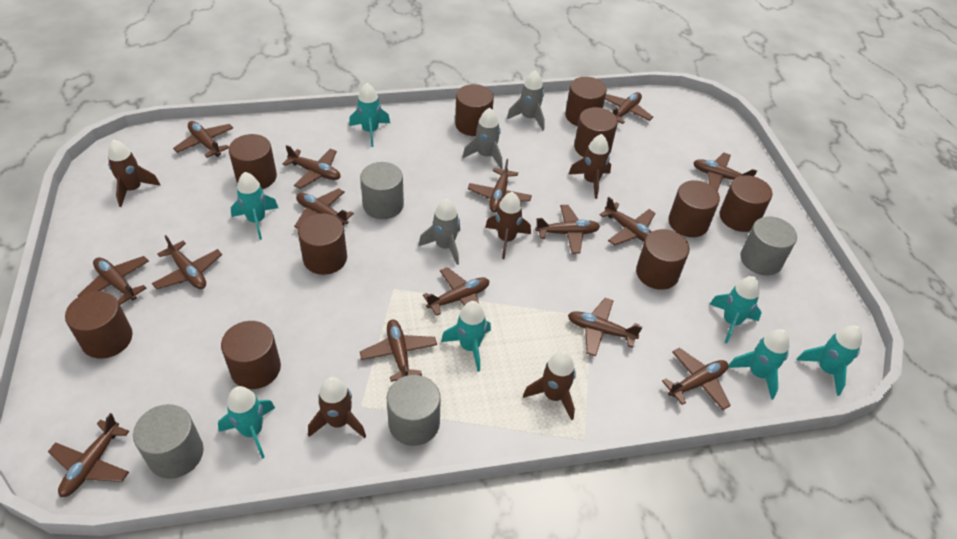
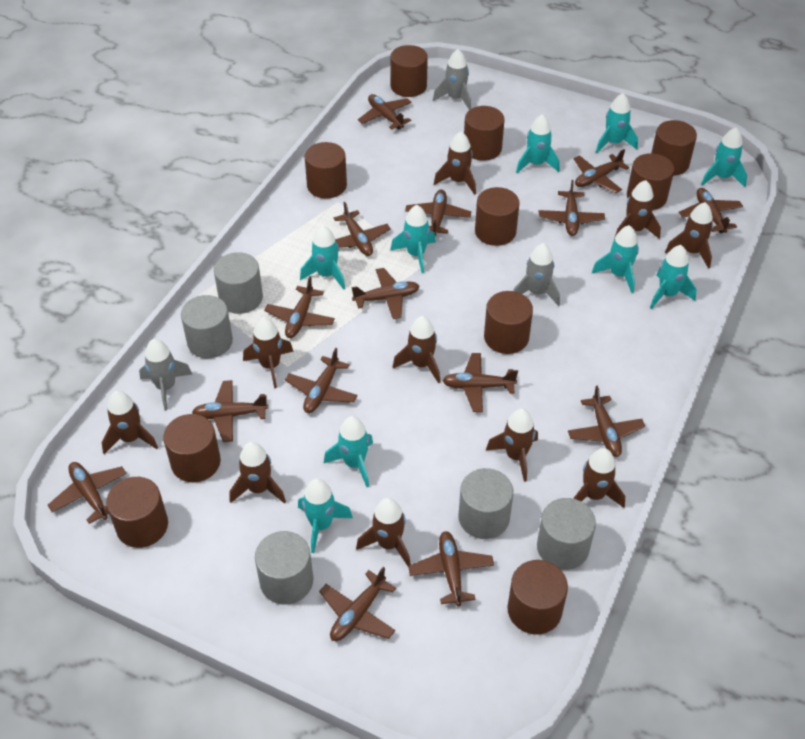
brown rocket: 5 -> 10
grey cylinder: 4 -> 5
turquoise rocket: 7 -> 9

